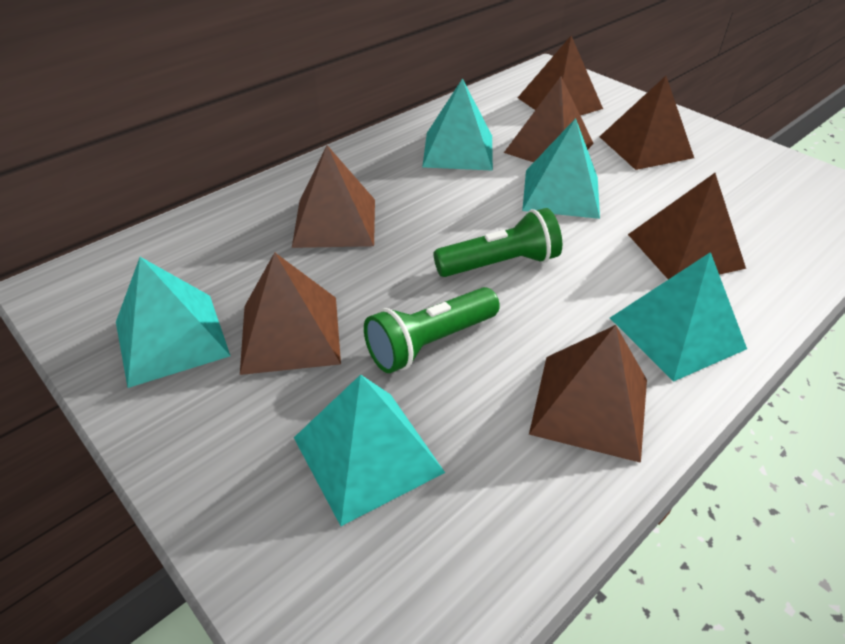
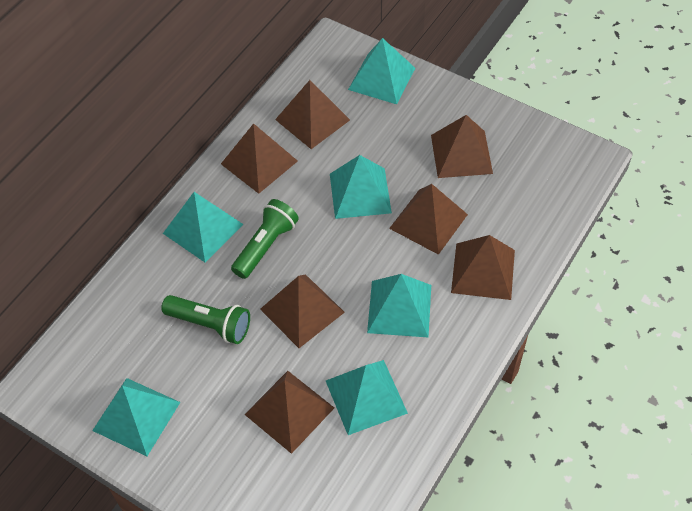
turquoise pyramid: 5 -> 6

